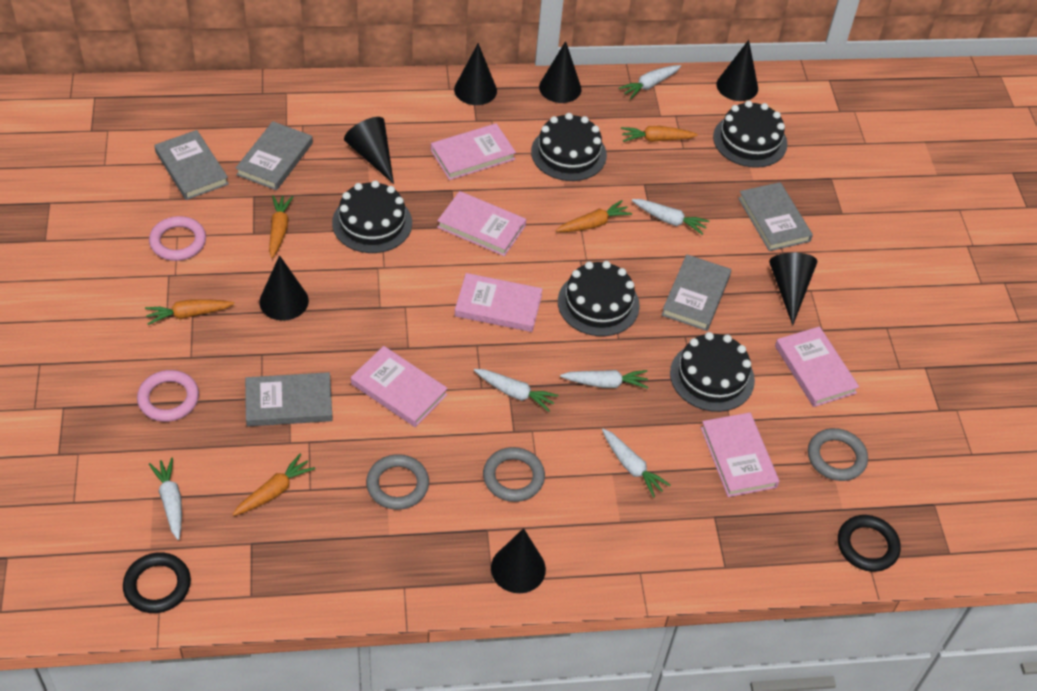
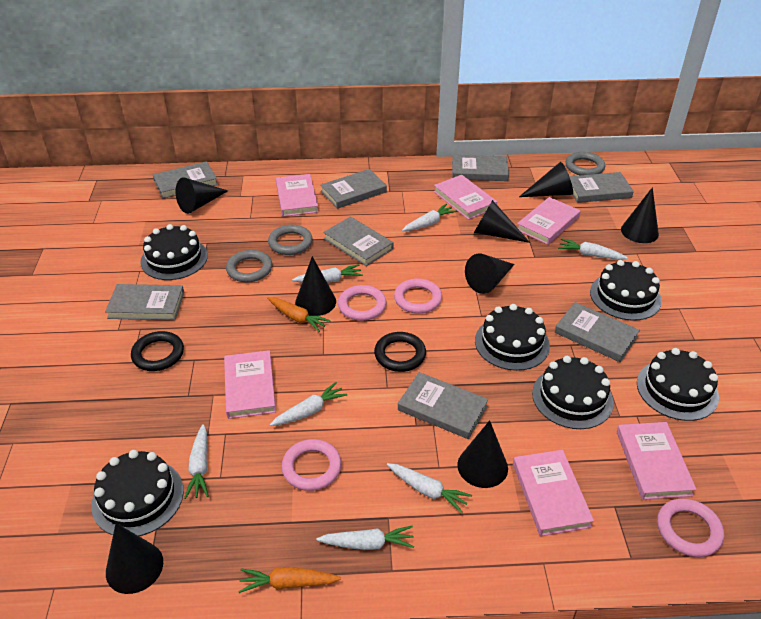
black cake: 5 -> 6
black cone: 7 -> 8
grey book: 5 -> 8
orange carrot: 5 -> 2
pink ring: 2 -> 4
white carrot: 6 -> 7

